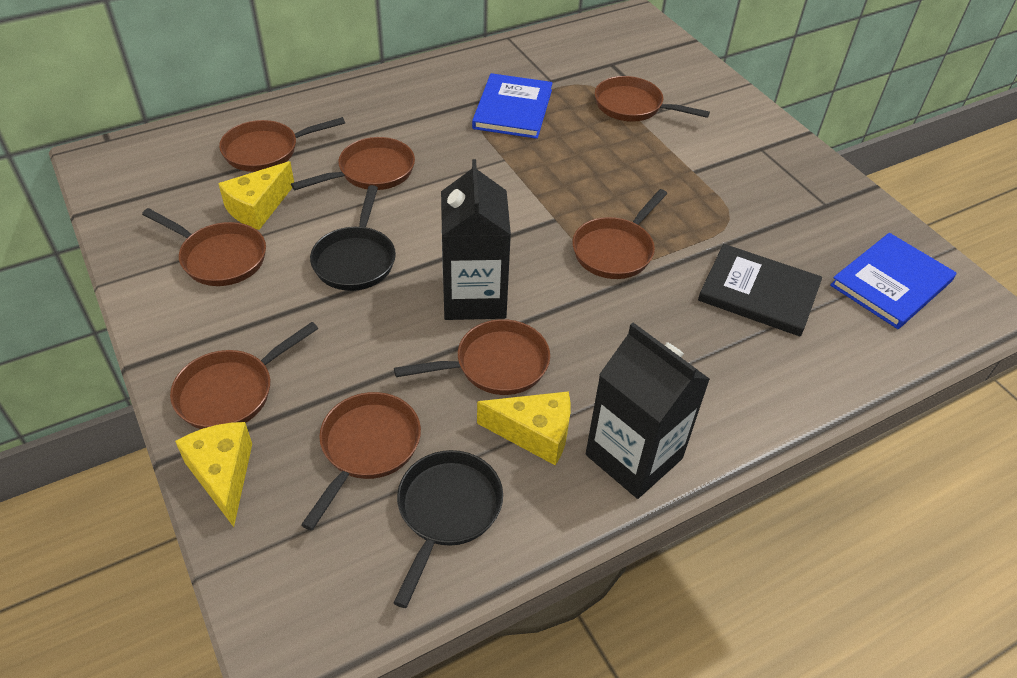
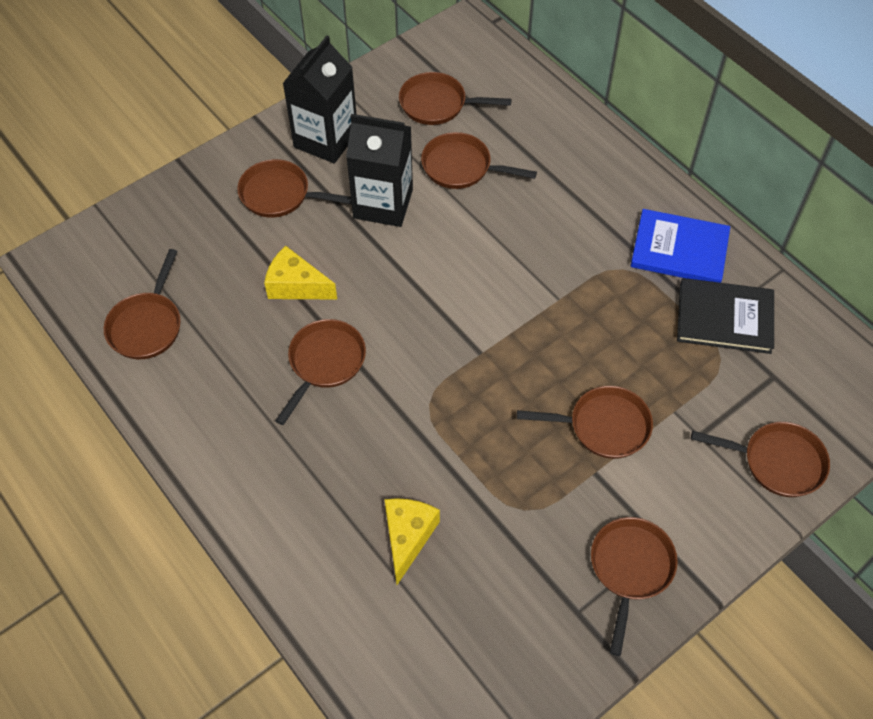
black pan: 2 -> 0
blue book: 2 -> 1
yellow cheese: 3 -> 2

